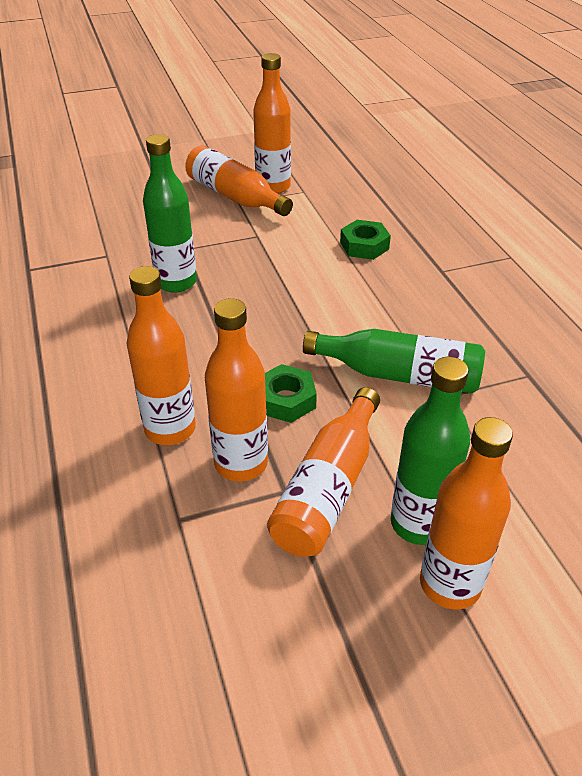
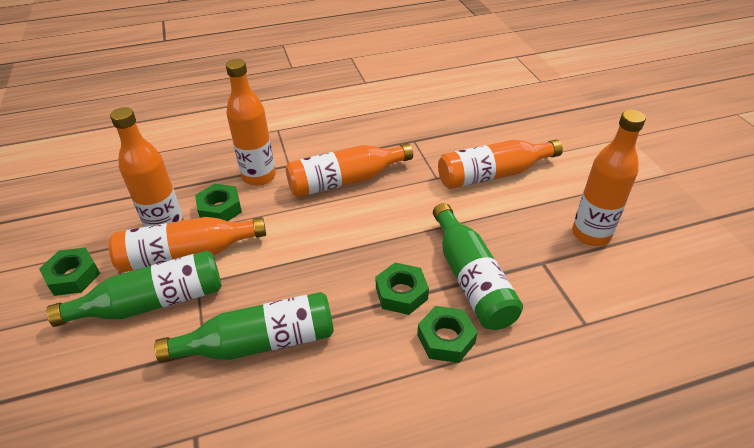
green nut: 2 -> 4

